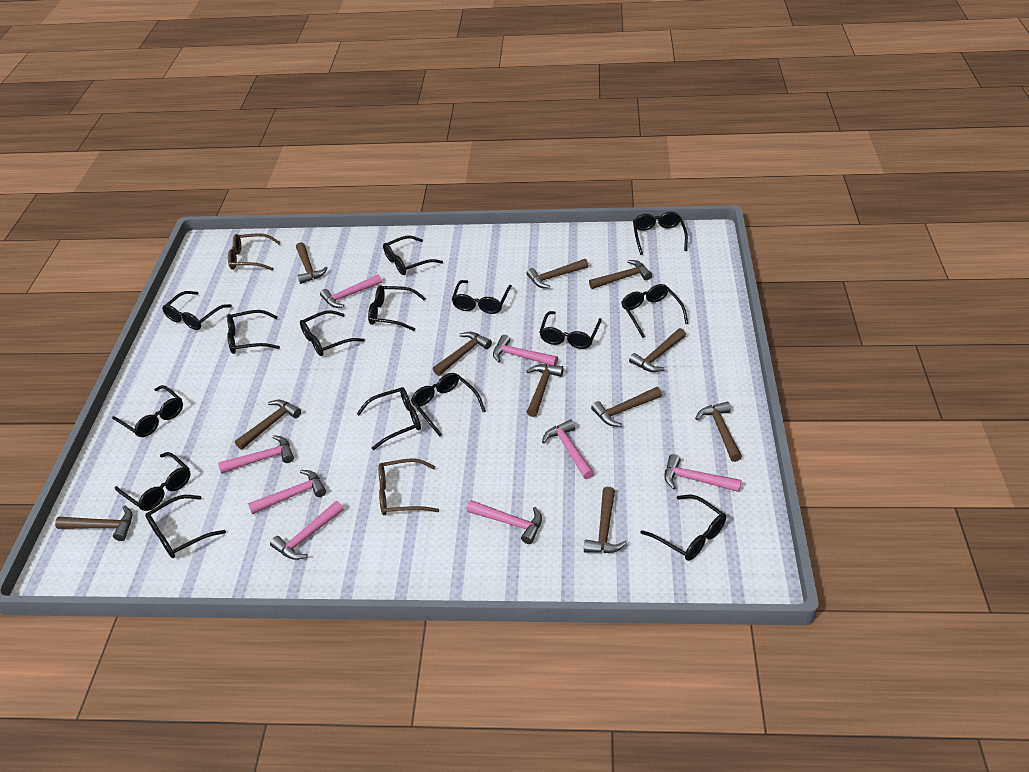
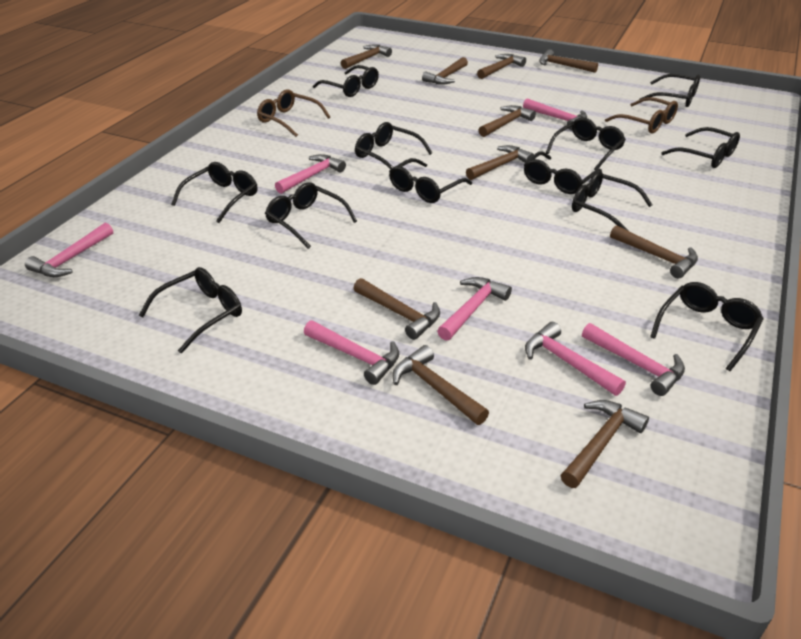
black glasses: 15 -> 12
brown hammer: 11 -> 10
pink hammer: 8 -> 7

